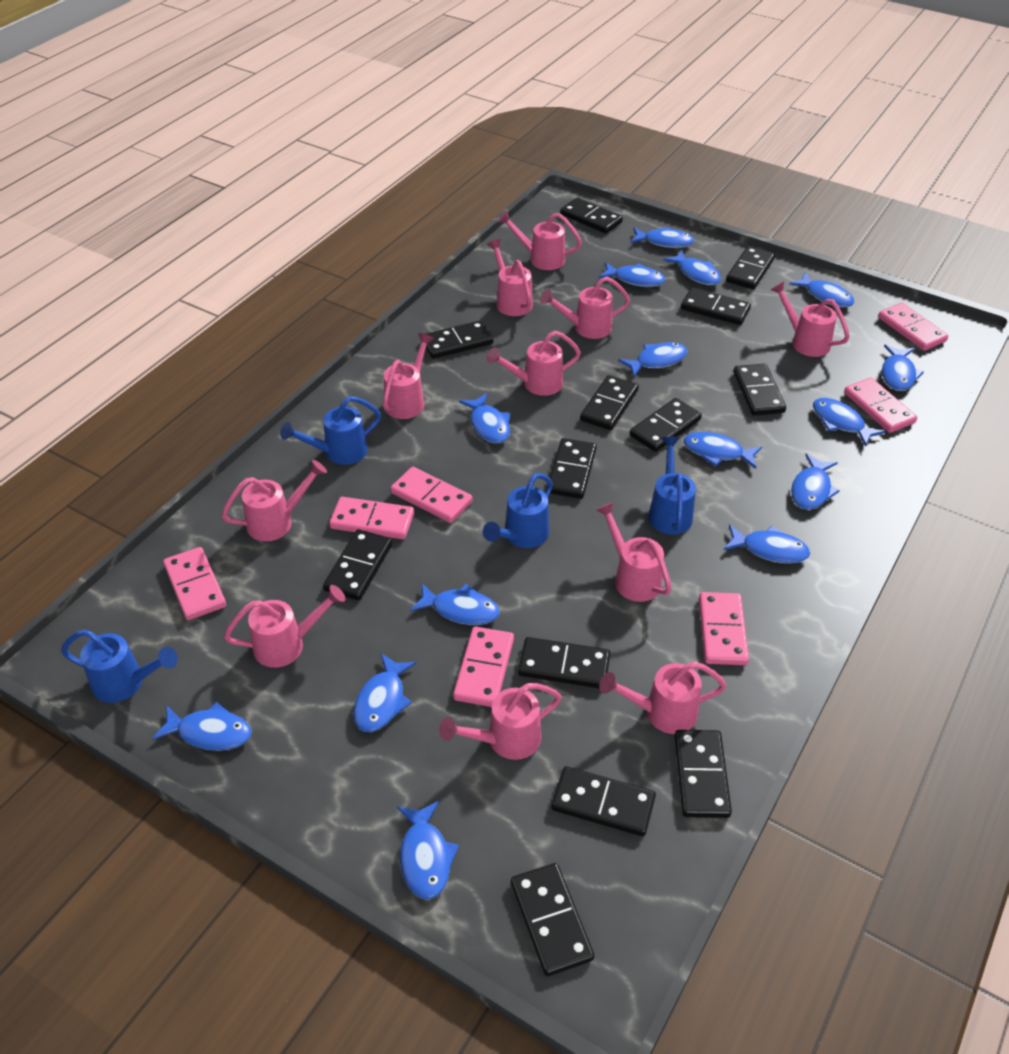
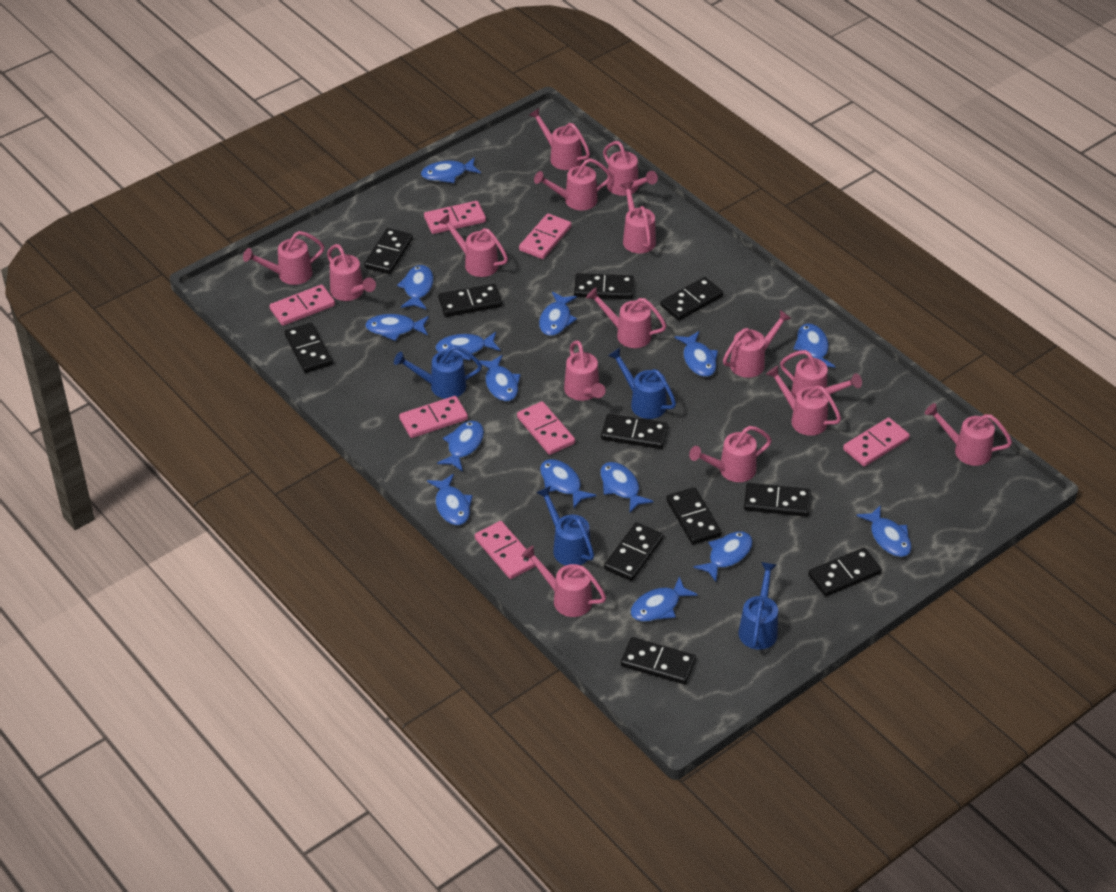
black domino: 13 -> 11
pink watering can: 11 -> 15

